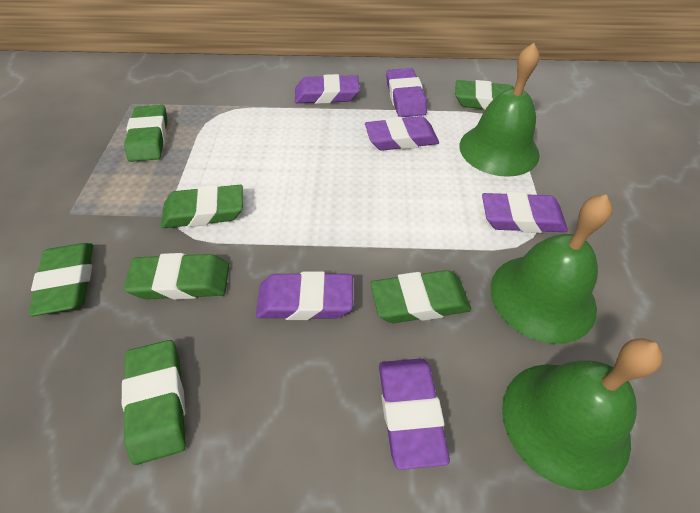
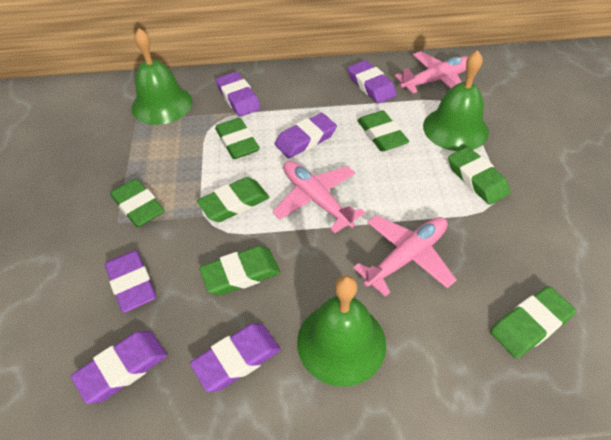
pink plane: 0 -> 3

